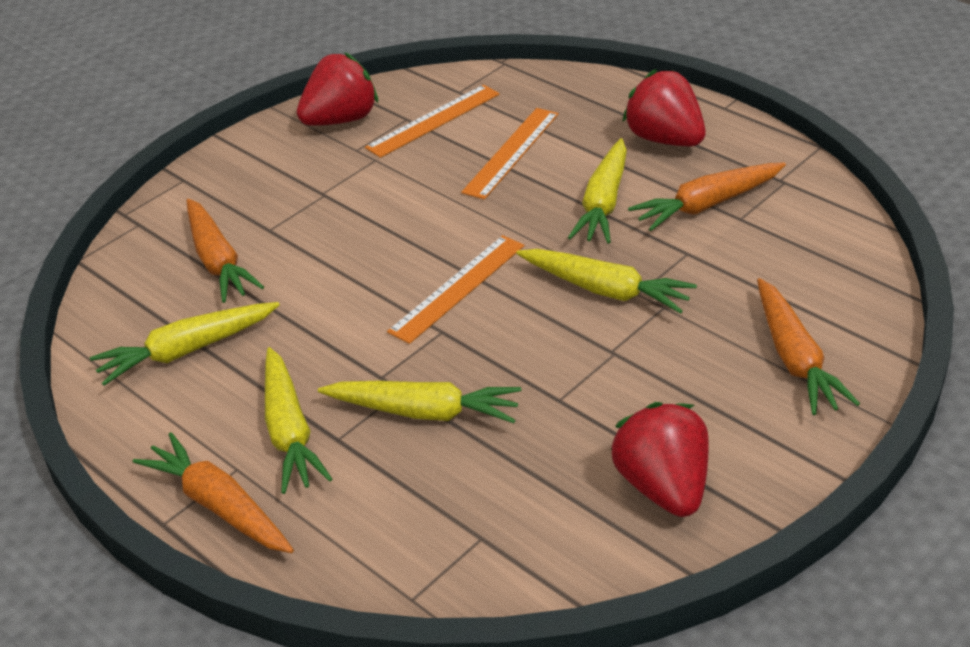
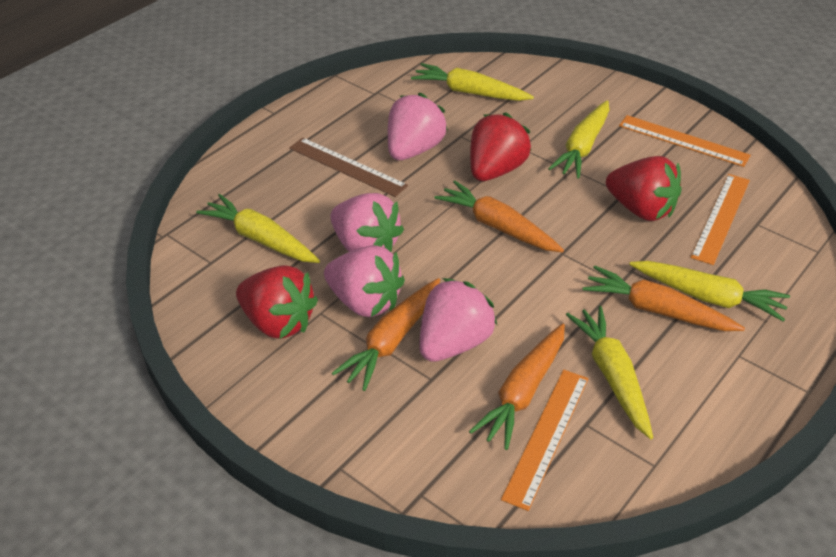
brown ruler: 0 -> 1
pink strawberry: 0 -> 4

